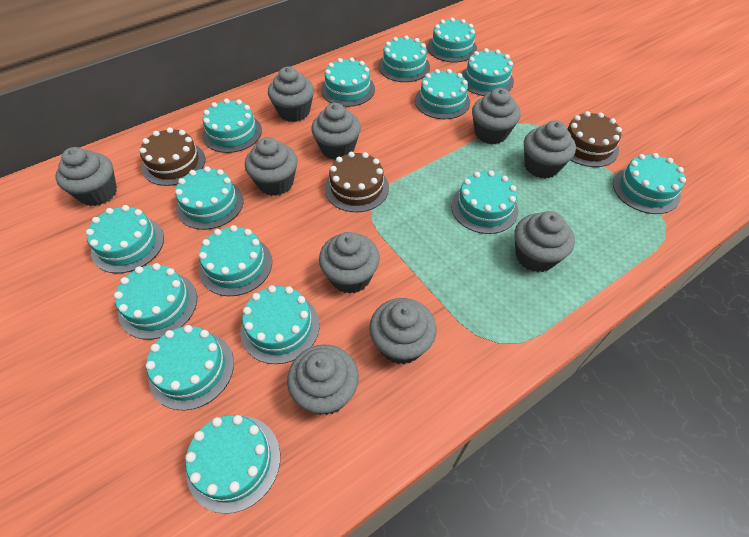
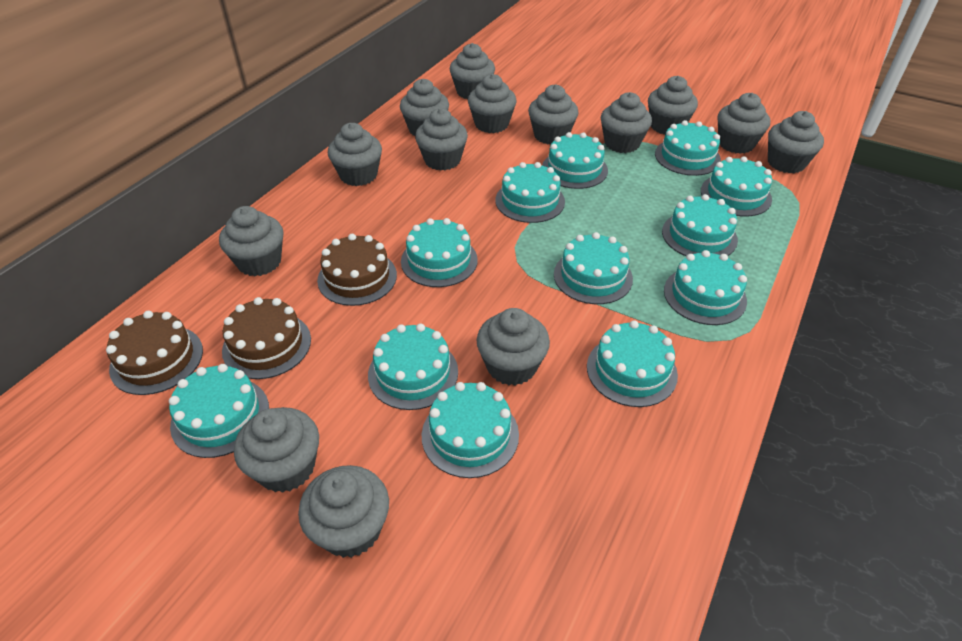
grey cupcake: 10 -> 14
turquoise cake: 15 -> 12

